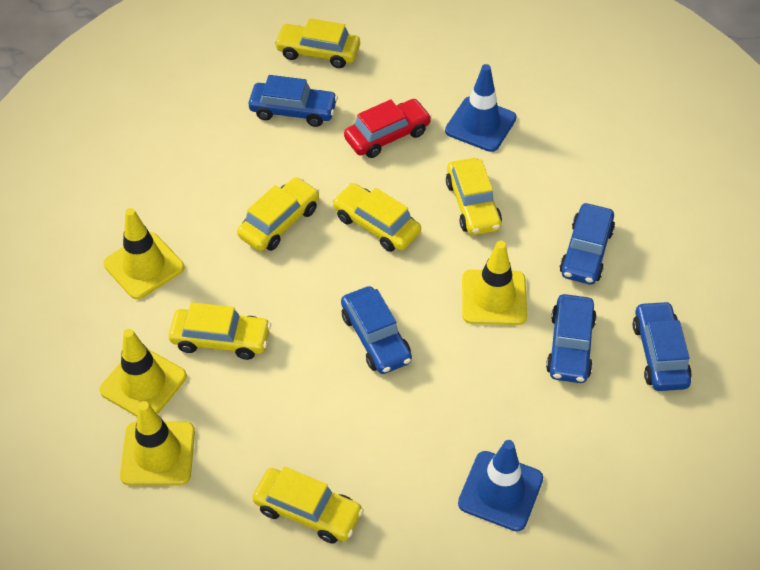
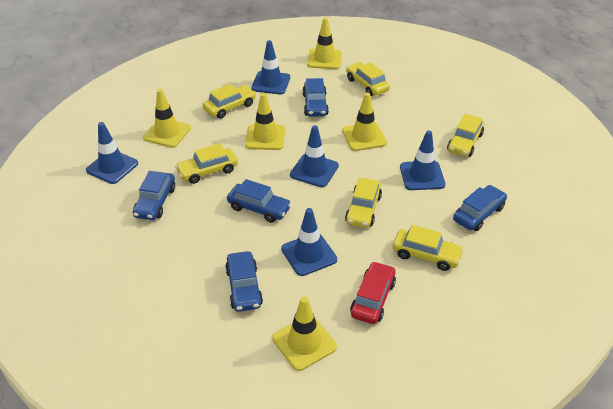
blue traffic cone: 2 -> 5
yellow traffic cone: 4 -> 5

